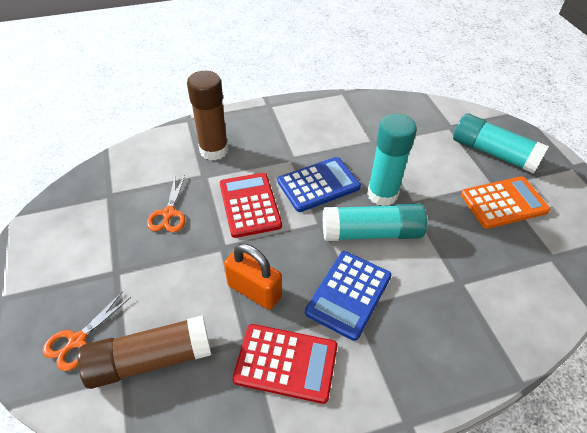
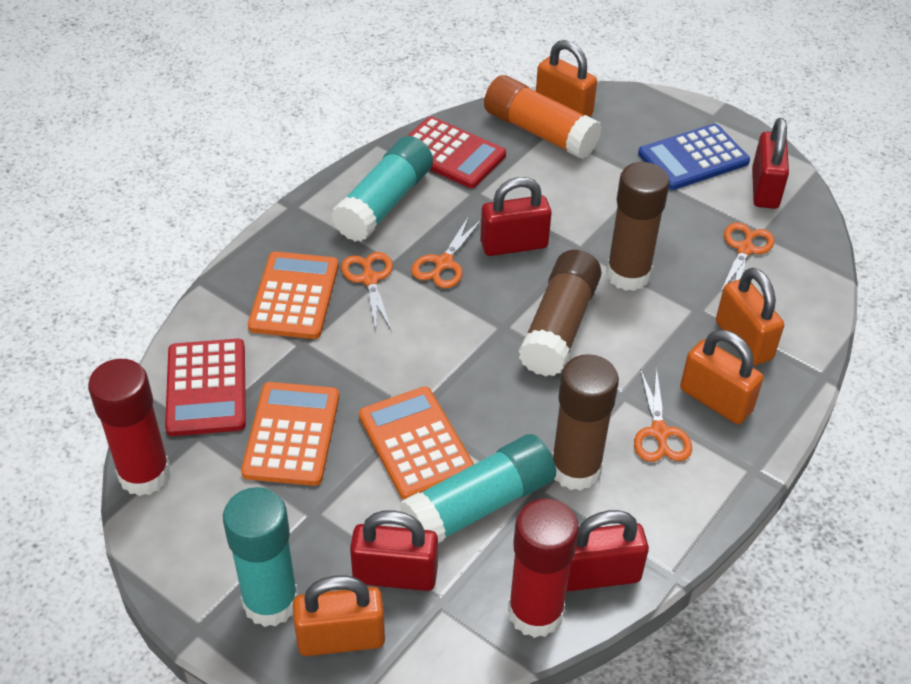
blue calculator: 2 -> 1
brown glue stick: 2 -> 3
orange calculator: 1 -> 3
orange glue stick: 0 -> 1
orange padlock: 1 -> 4
orange scissors: 2 -> 4
red glue stick: 0 -> 2
red padlock: 0 -> 4

